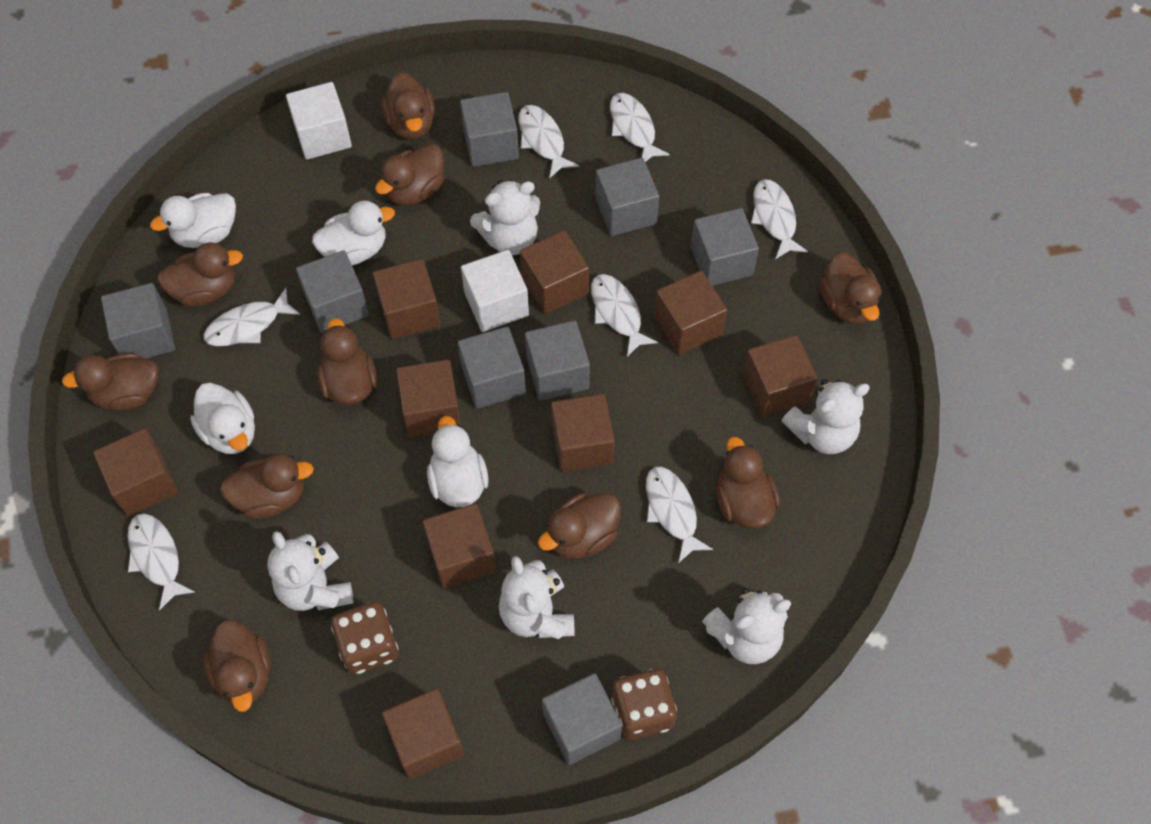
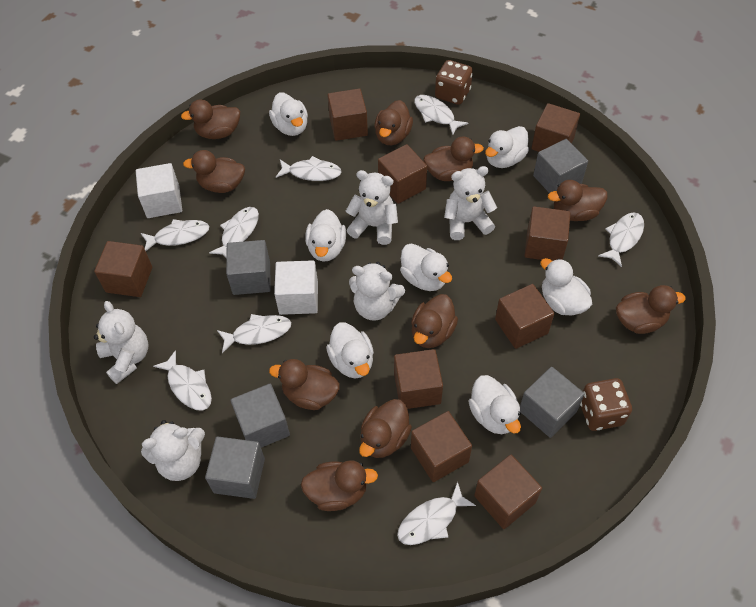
grey cube: 8 -> 5
white duck: 4 -> 7
white fish: 7 -> 8

